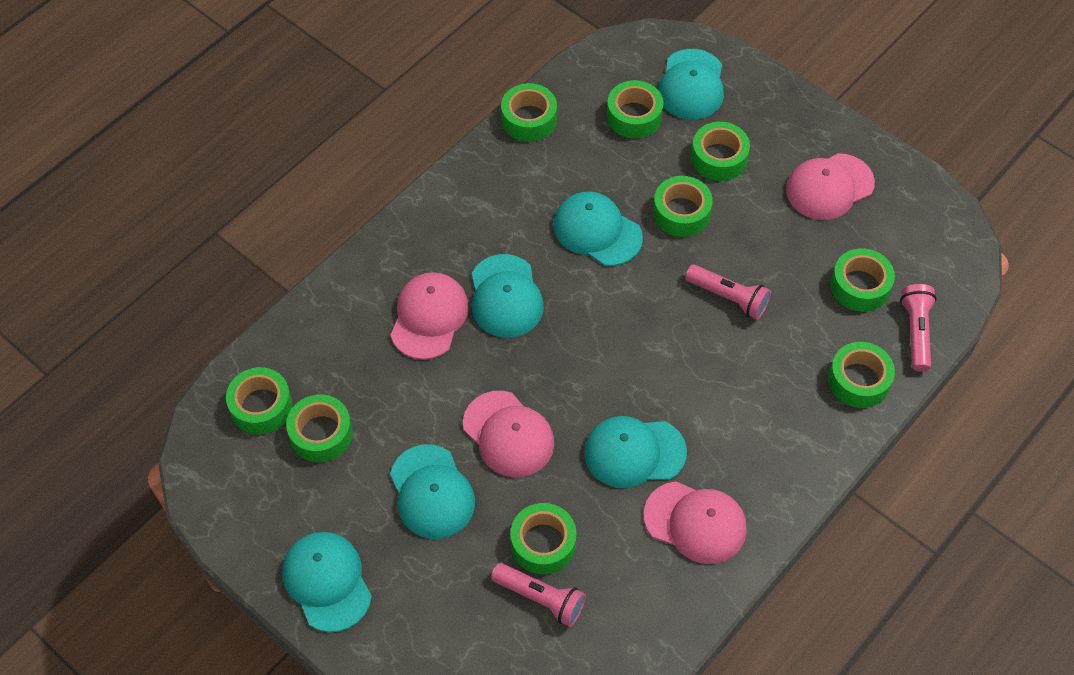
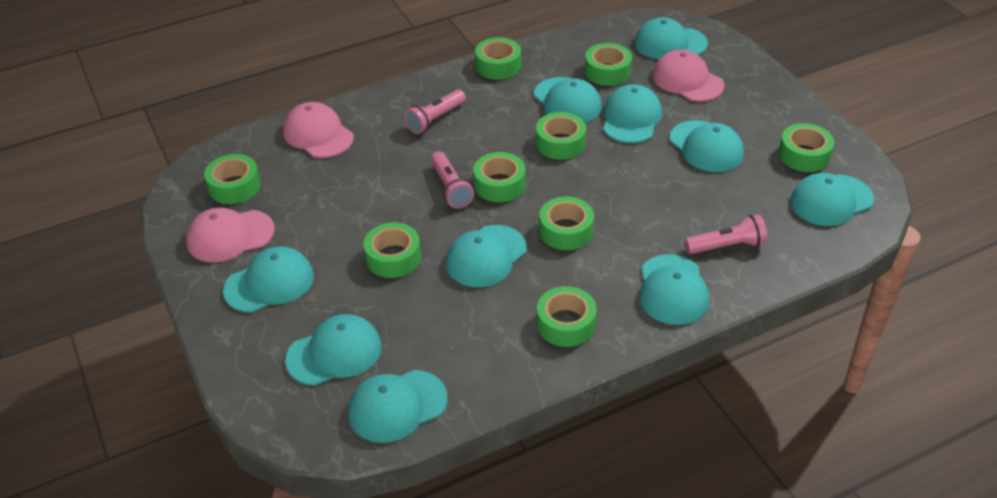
pink cap: 4 -> 3
turquoise cap: 6 -> 10

